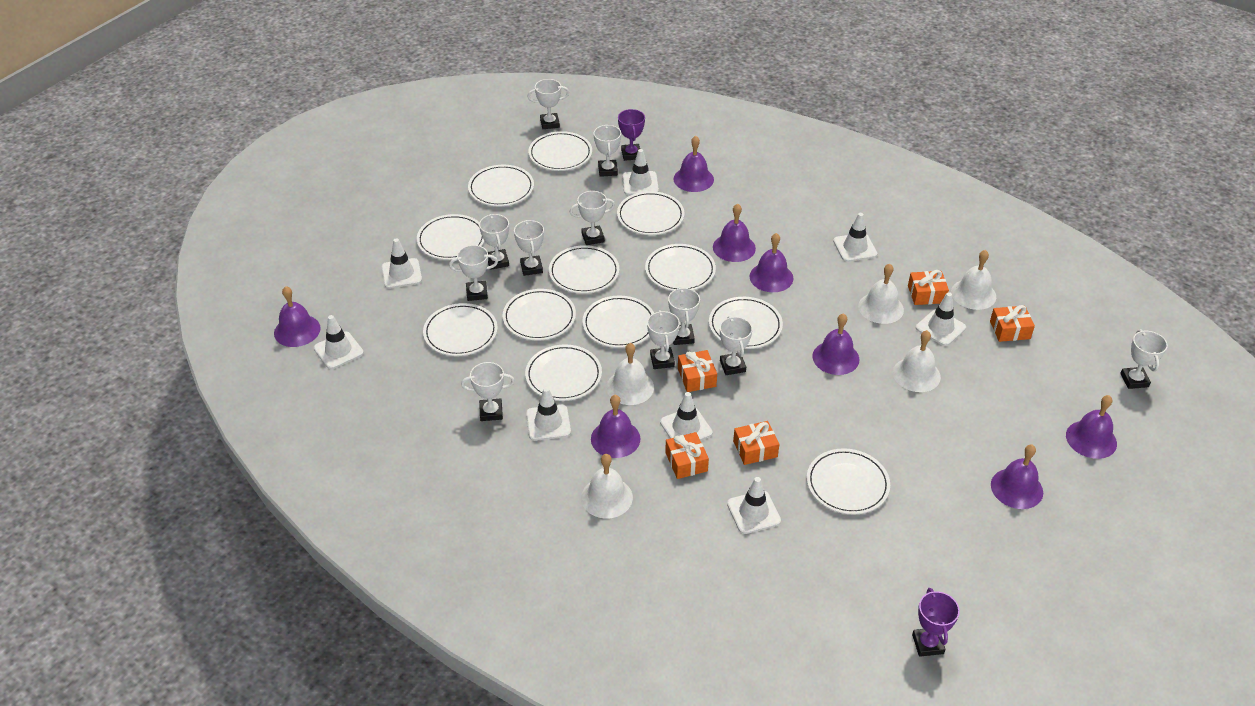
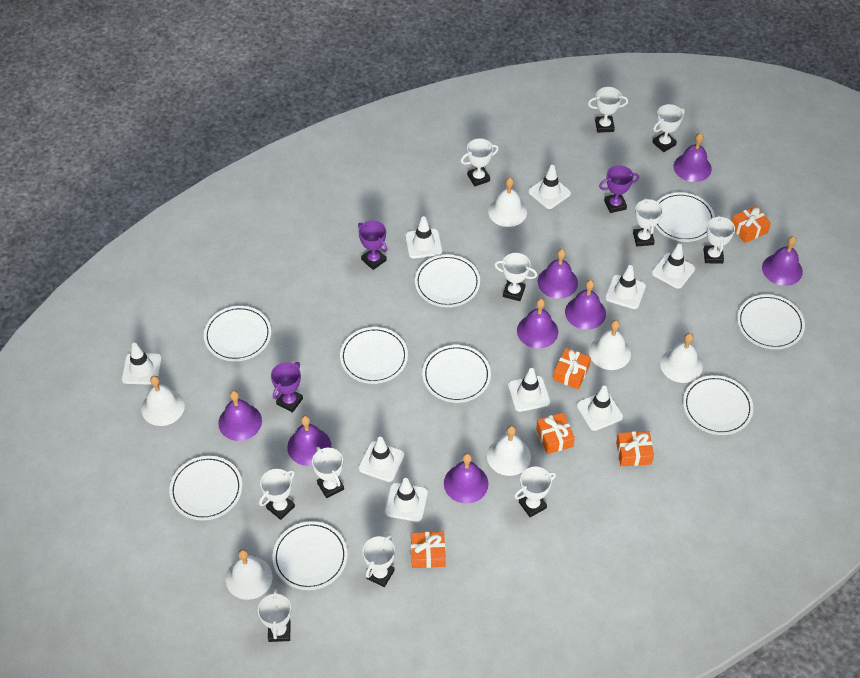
purple trophy: 2 -> 3
white bell: 5 -> 6
white plate: 12 -> 9
white traffic cone: 8 -> 9

